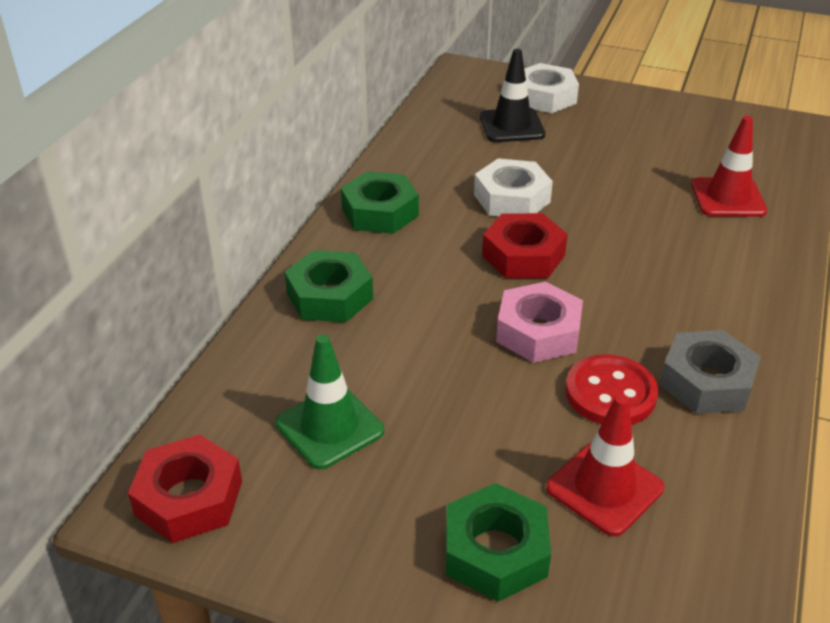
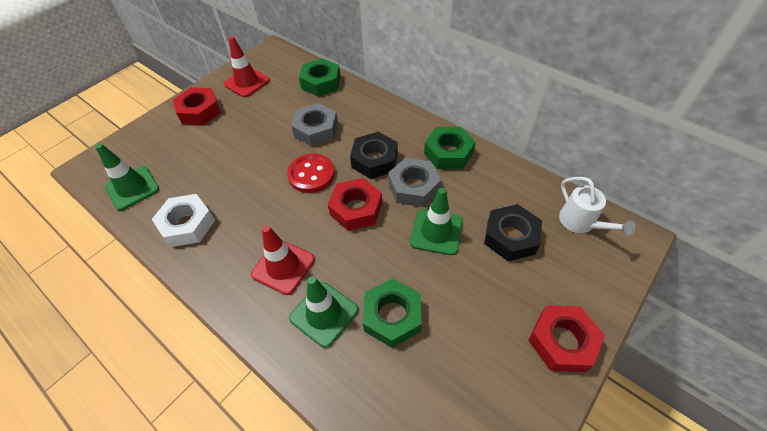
black nut: 0 -> 2
black traffic cone: 1 -> 0
green traffic cone: 1 -> 3
grey nut: 1 -> 2
pink nut: 1 -> 0
red nut: 2 -> 3
white nut: 2 -> 1
white watering can: 0 -> 1

